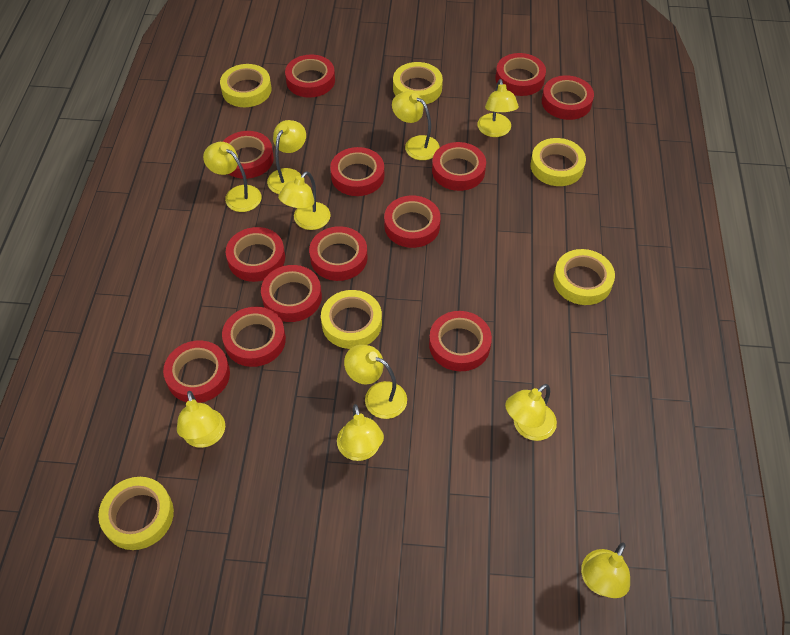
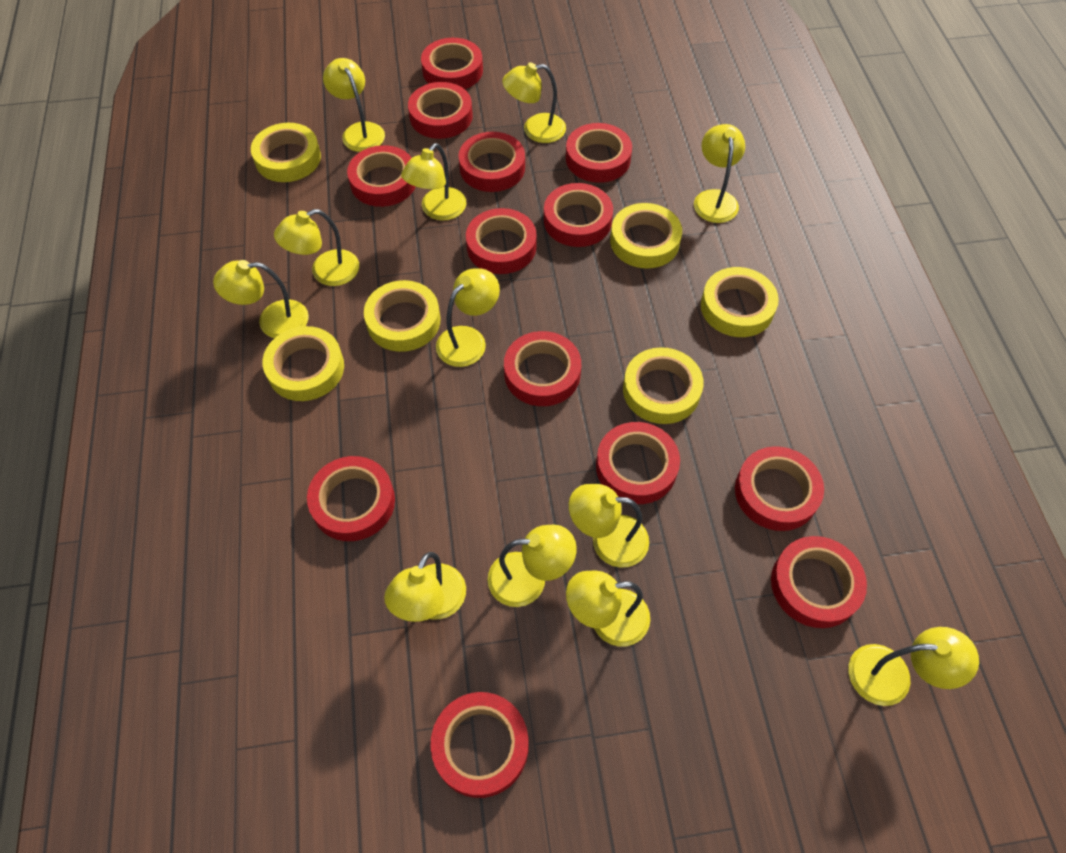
yellow lamp: 10 -> 12

